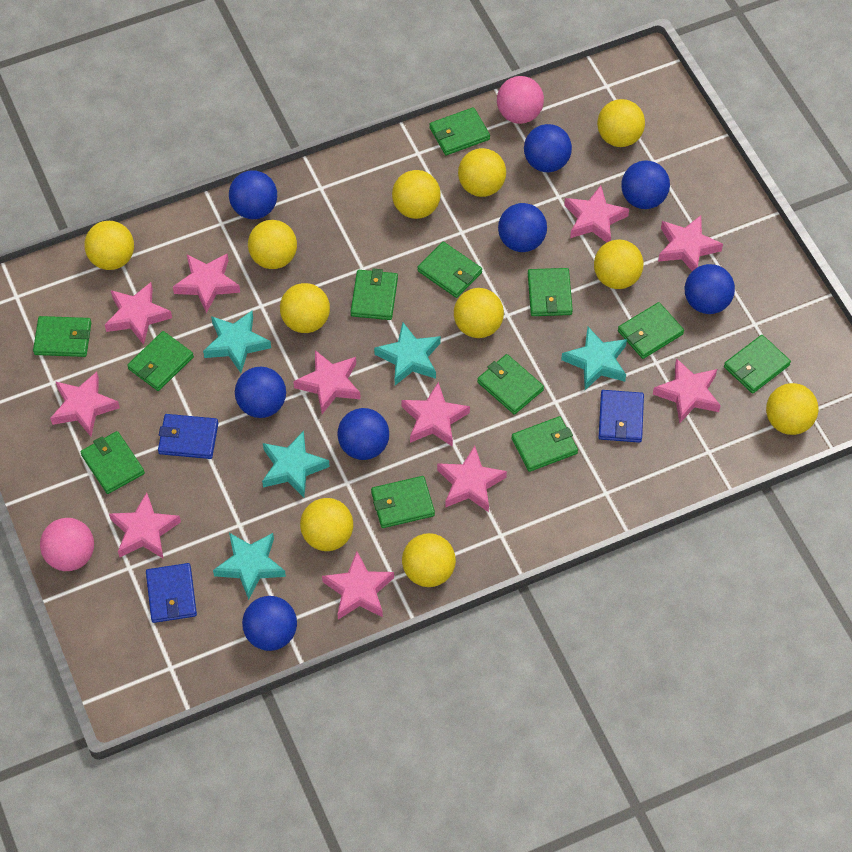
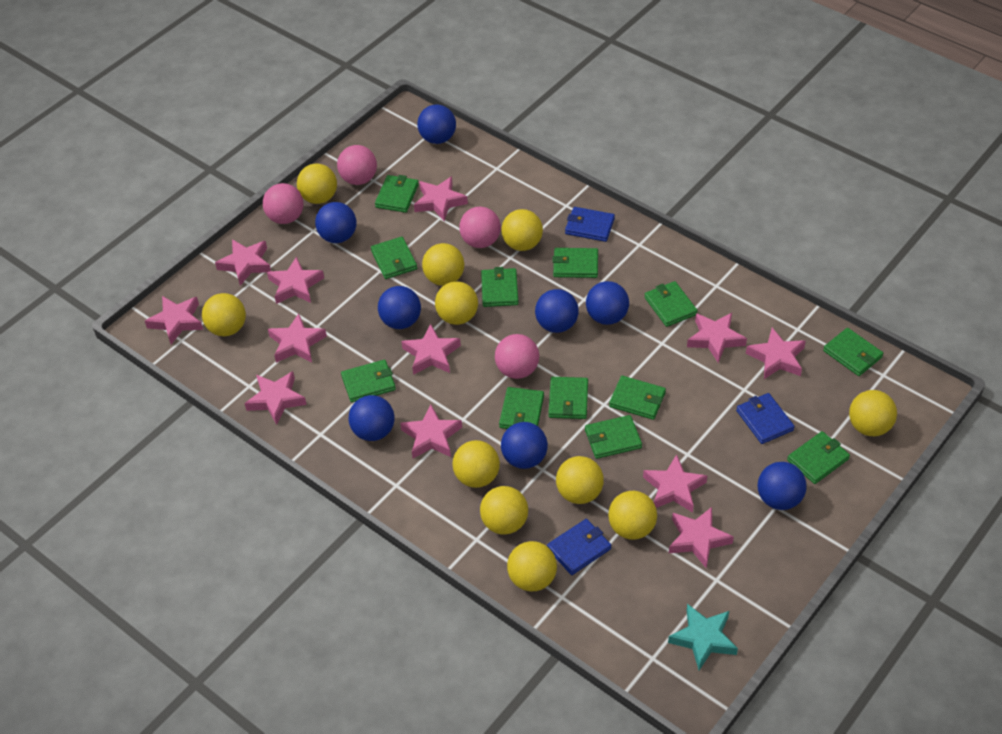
pink ball: 2 -> 4
pink star: 11 -> 12
turquoise star: 5 -> 1

